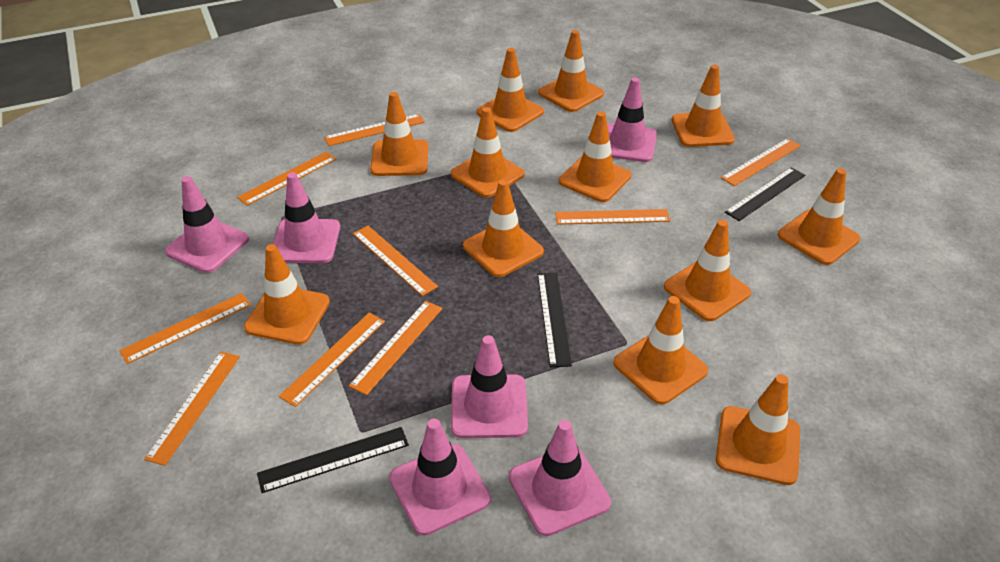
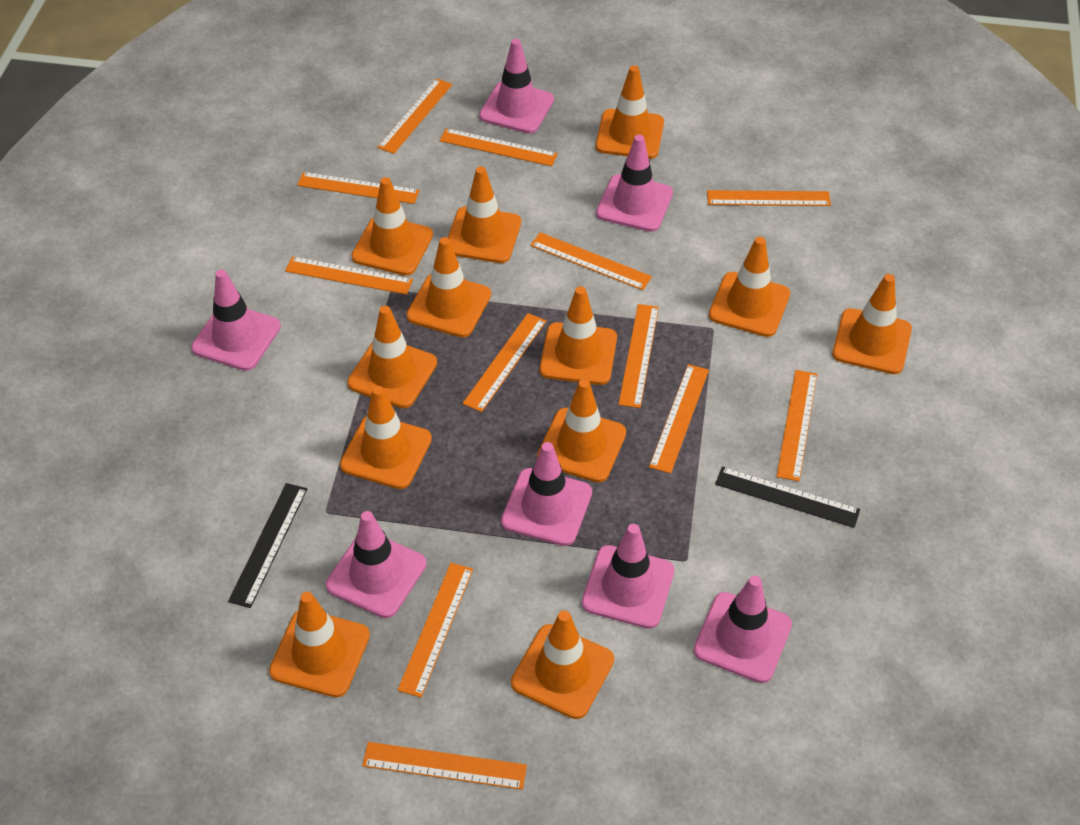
black ruler: 3 -> 2
orange ruler: 9 -> 12
pink traffic cone: 6 -> 7

